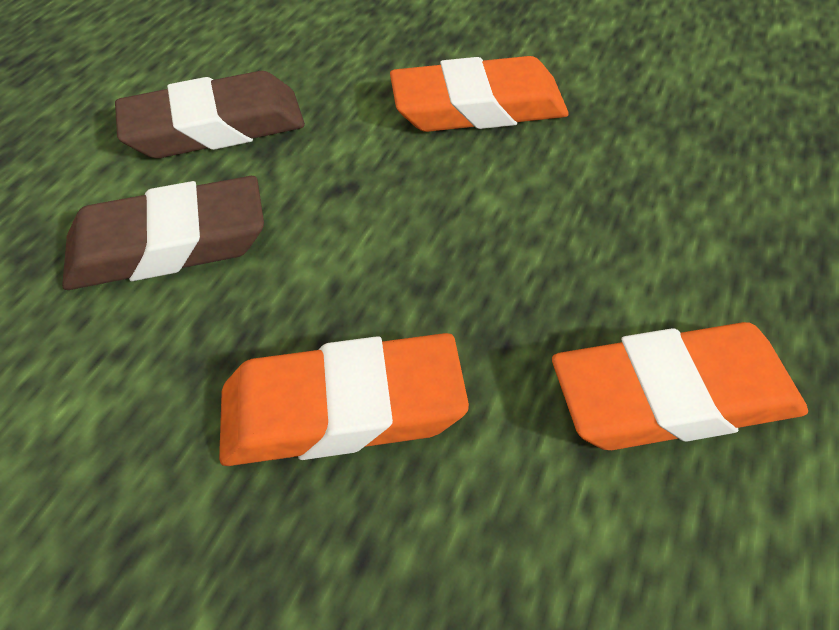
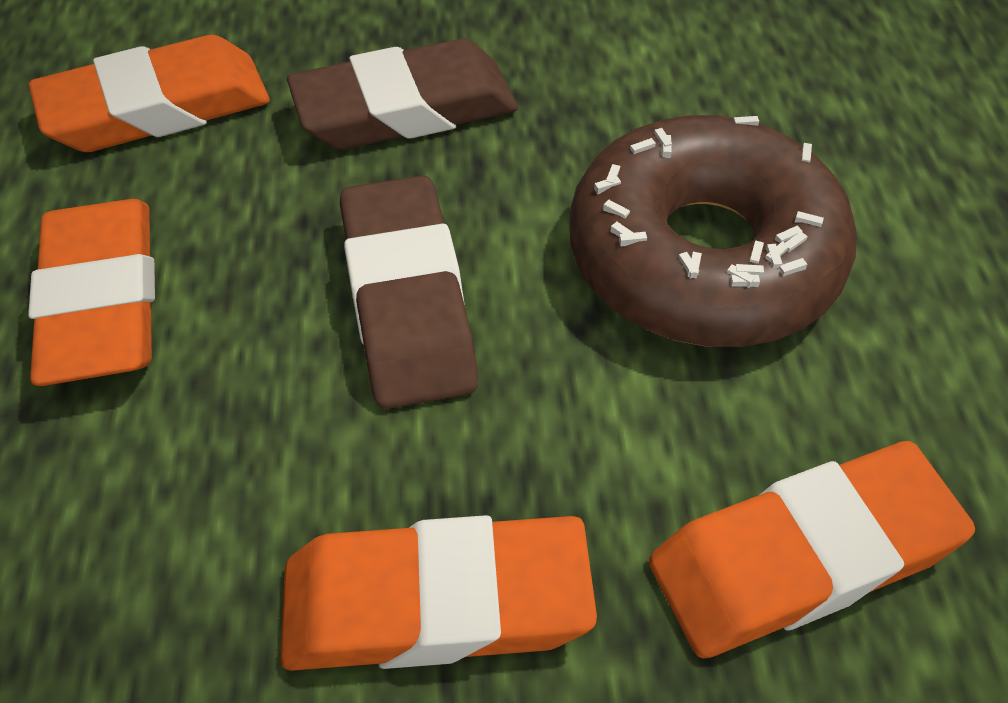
brown donut: 0 -> 1
orange eraser: 3 -> 4

